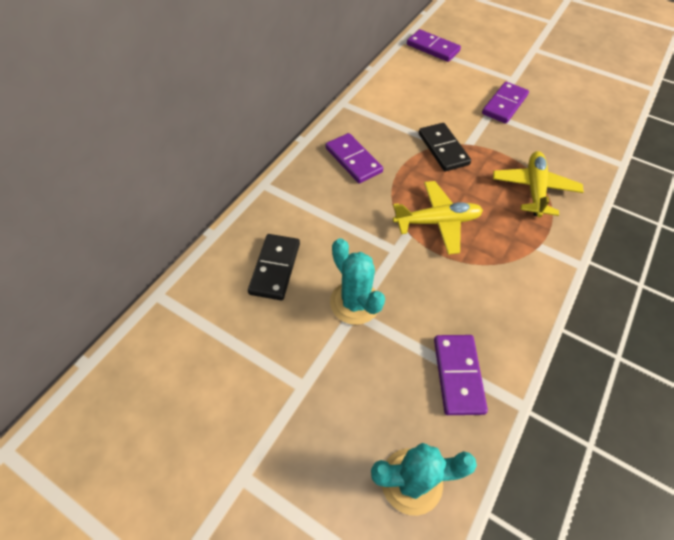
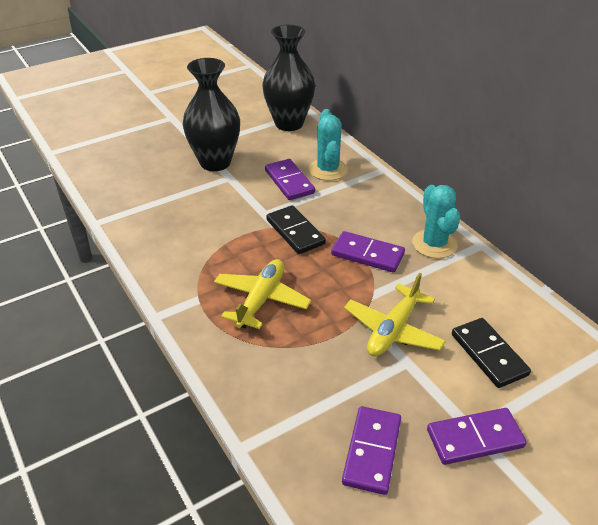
black vase: 0 -> 2

